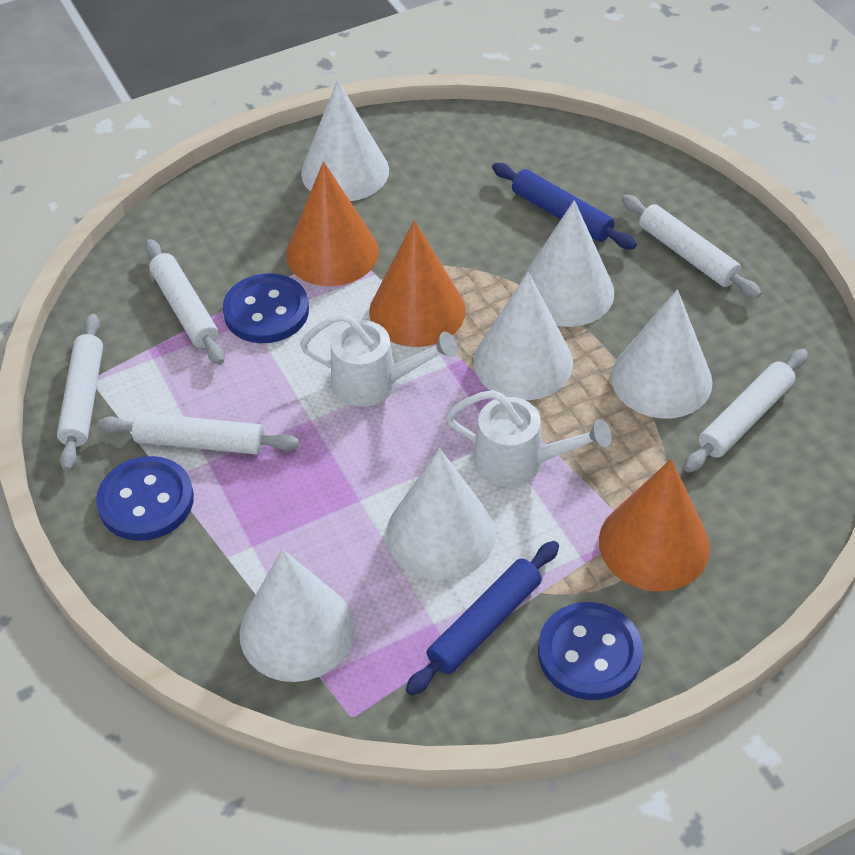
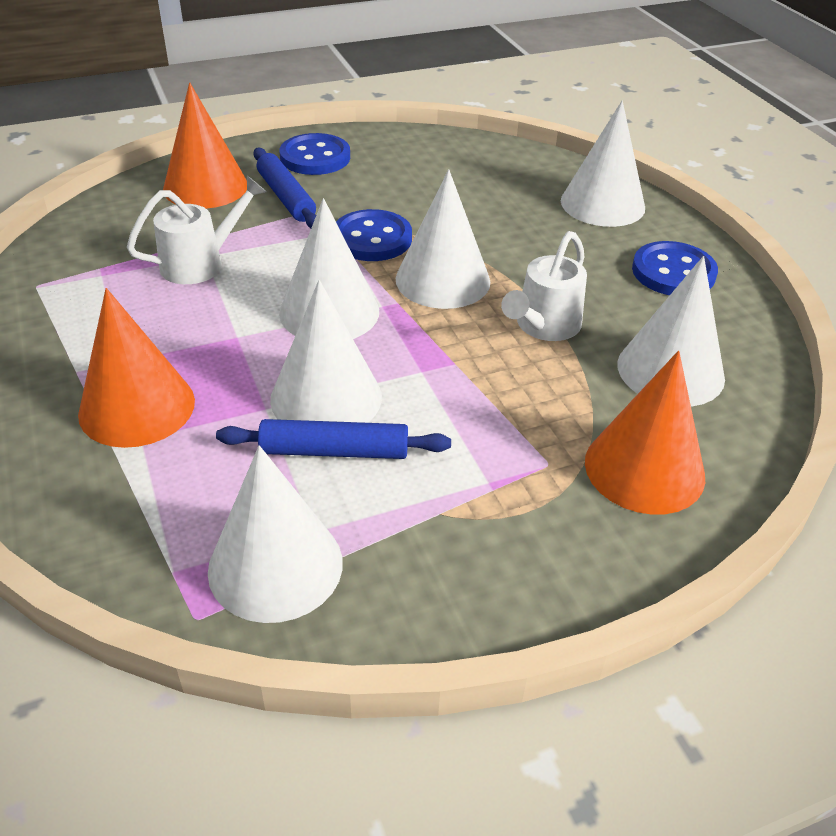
white rolling pin: 5 -> 0

